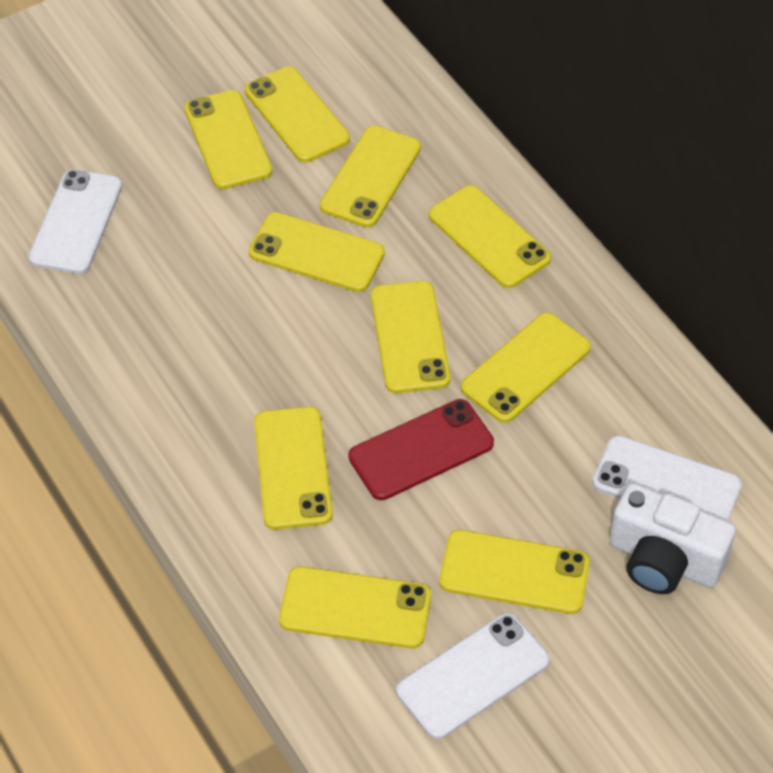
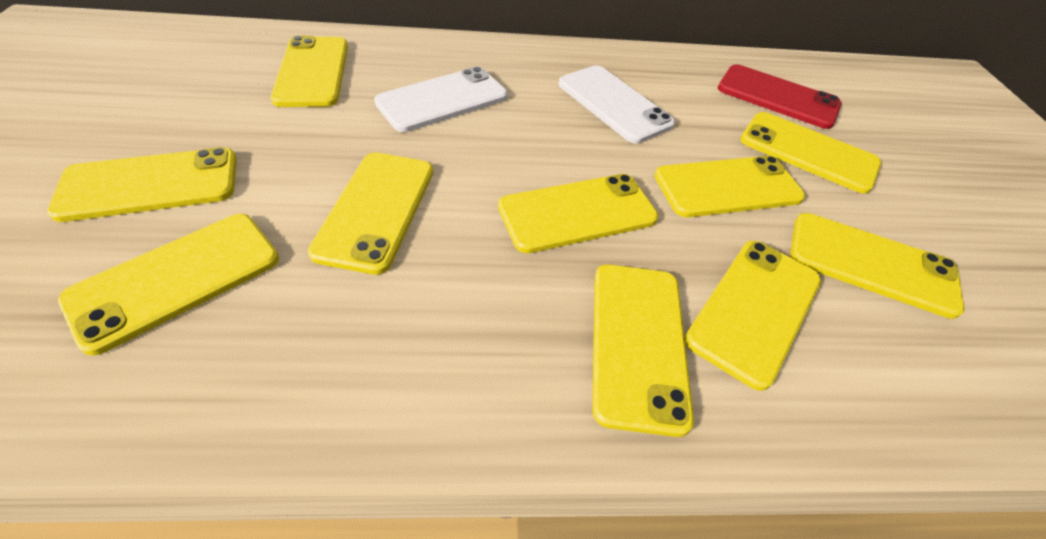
white camera: 1 -> 0
white phone: 3 -> 2

